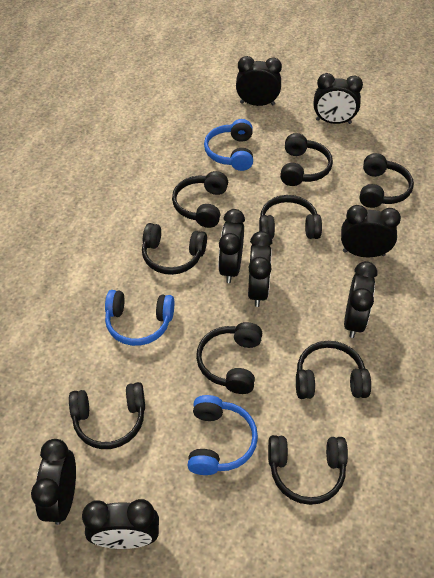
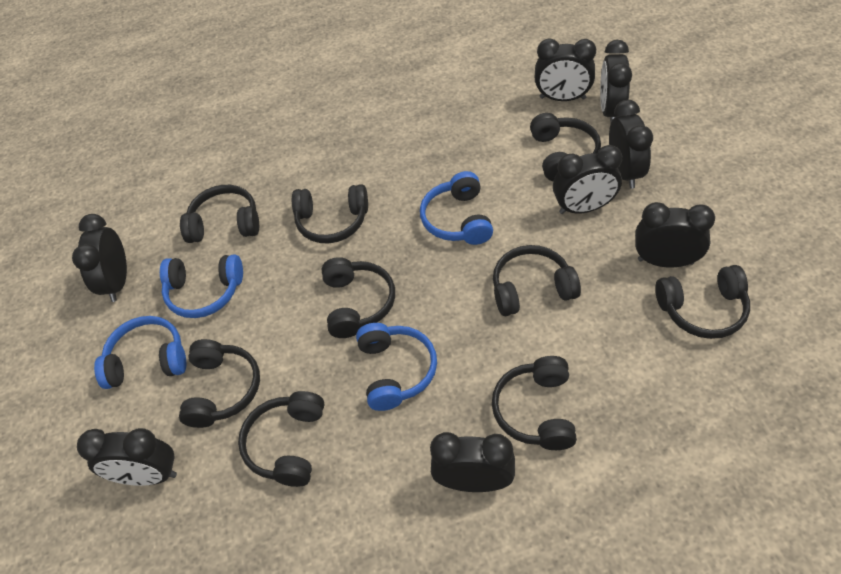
blue headphones: 3 -> 4

